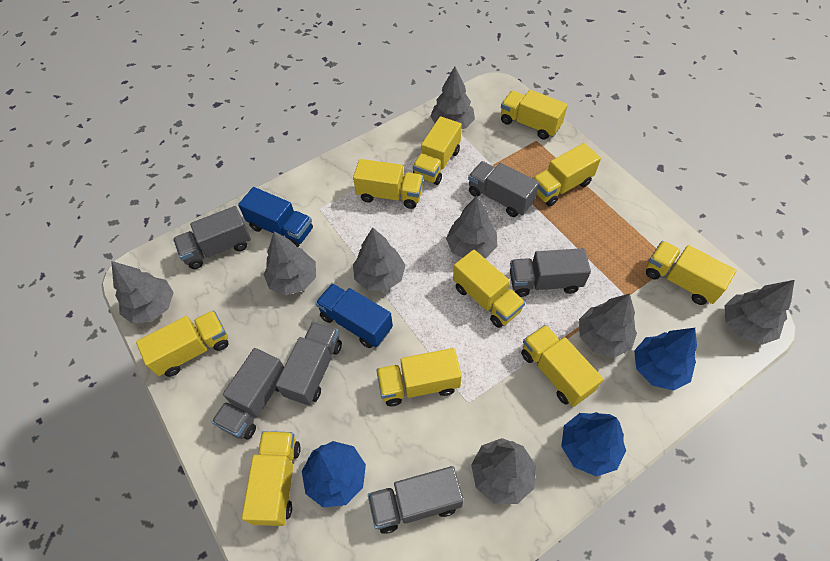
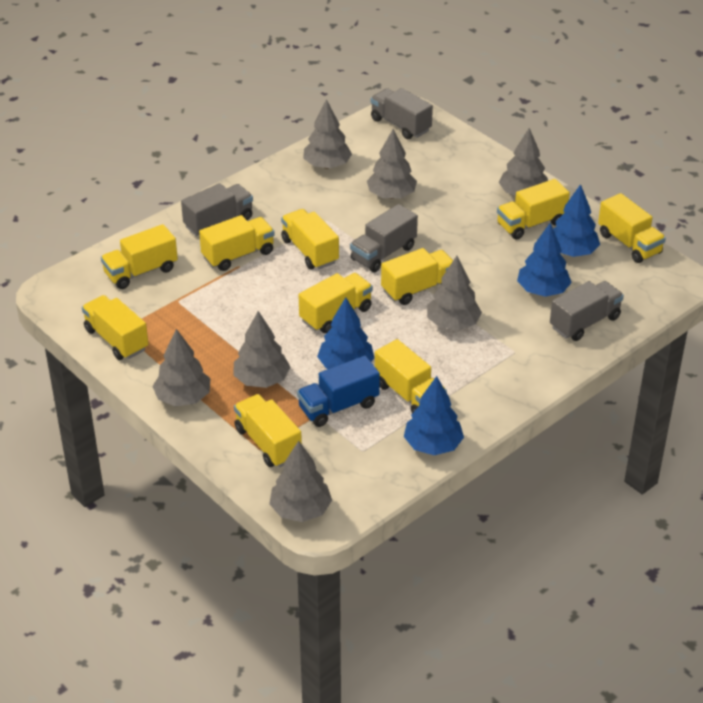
blue tree: 3 -> 4
blue truck: 2 -> 1
grey tree: 8 -> 7
grey truck: 6 -> 4

